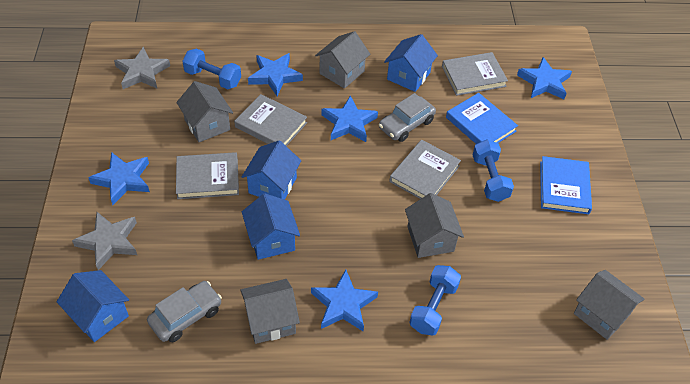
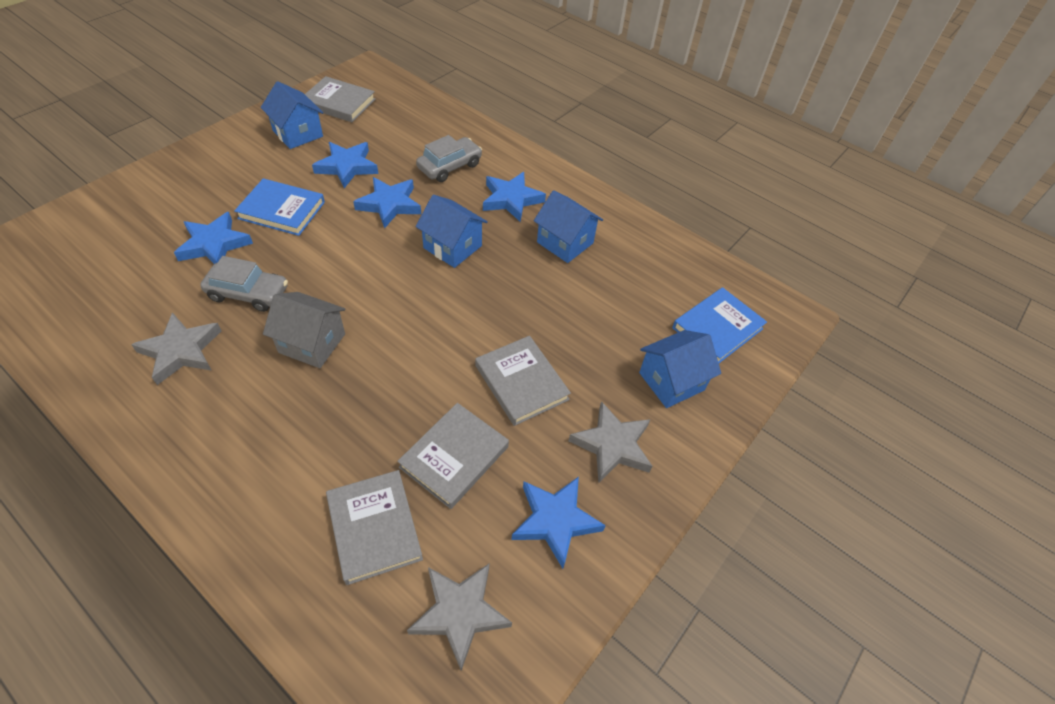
blue dumbbell: 3 -> 0
grey house: 5 -> 1
grey star: 2 -> 3

